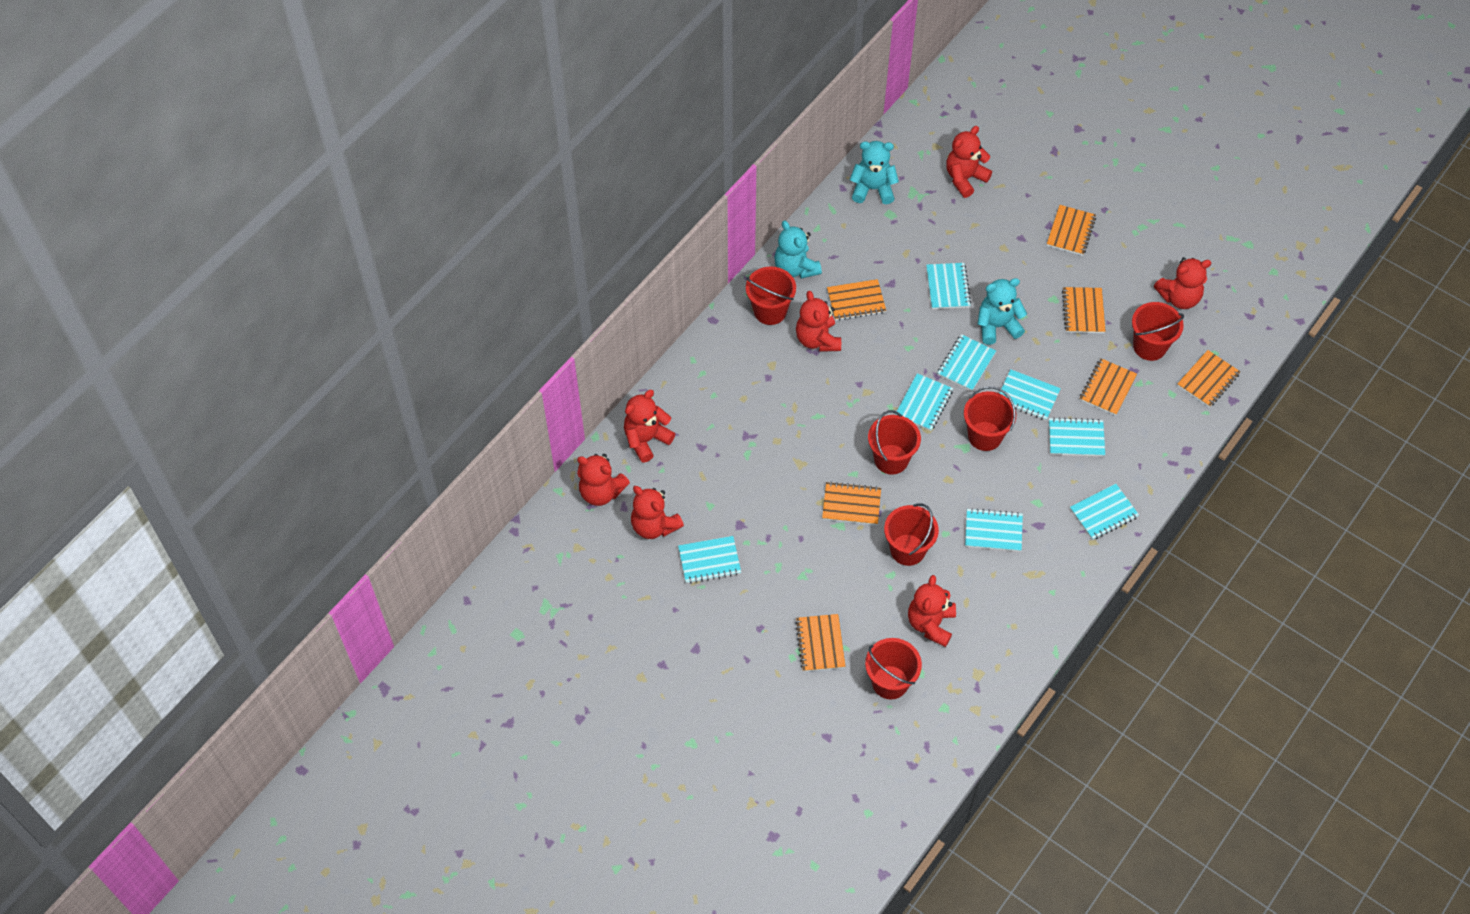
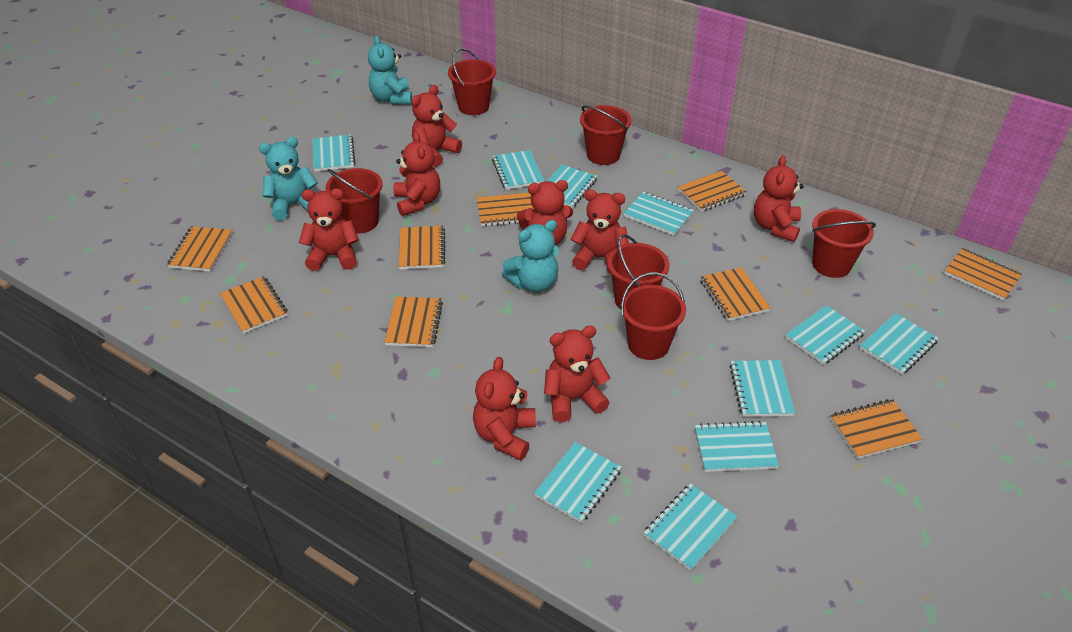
orange notebook: 7 -> 9
red teddy bear: 7 -> 8
turquoise notebook: 8 -> 10

